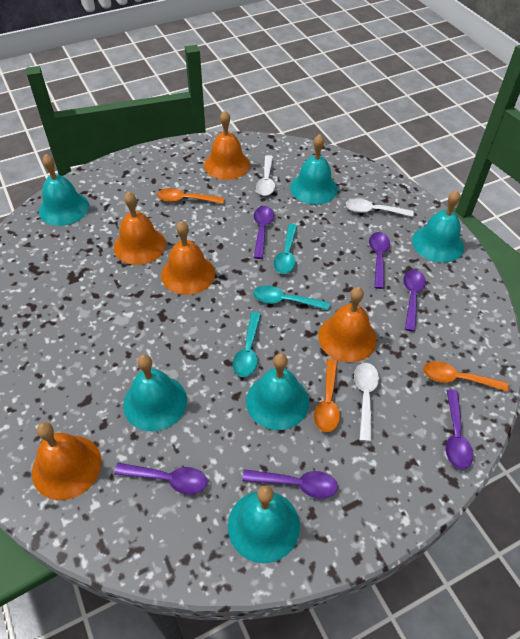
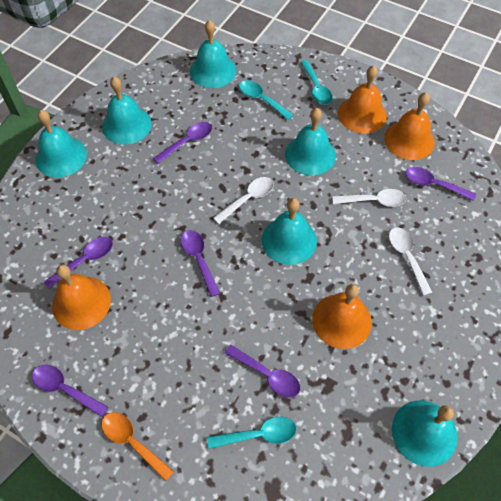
orange bell: 5 -> 4
orange spoon: 3 -> 1

